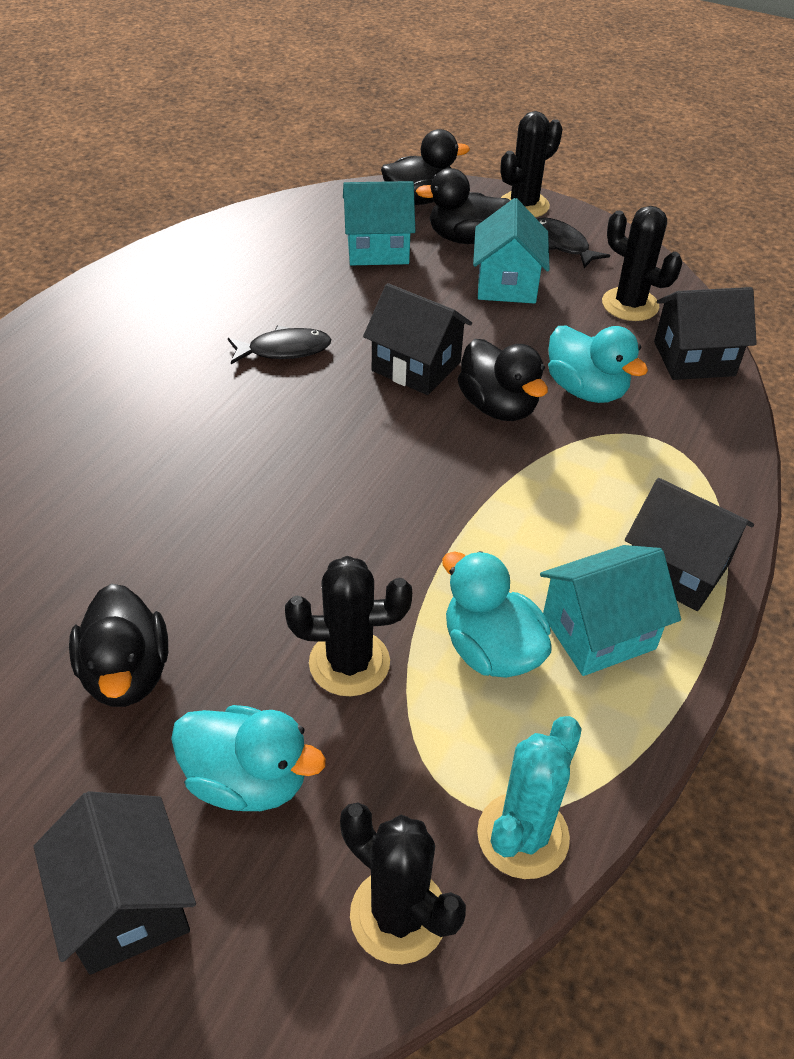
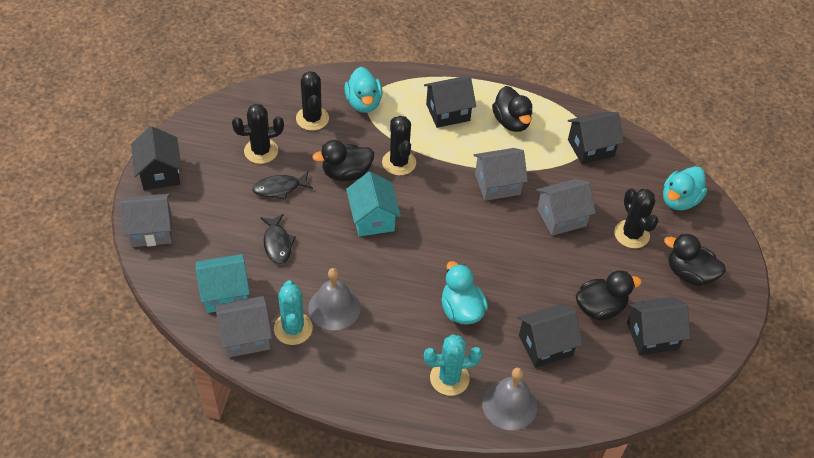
black house: 4 -> 5
grey bell: 0 -> 2
grey house: 0 -> 4
turquoise cactus: 1 -> 2
turquoise house: 3 -> 2

